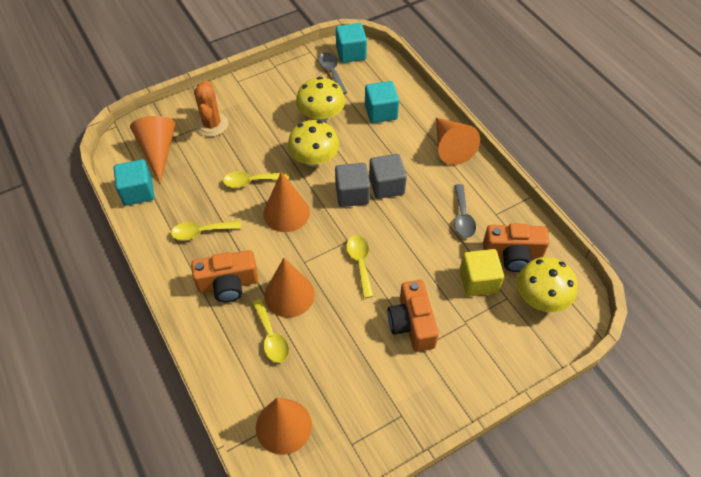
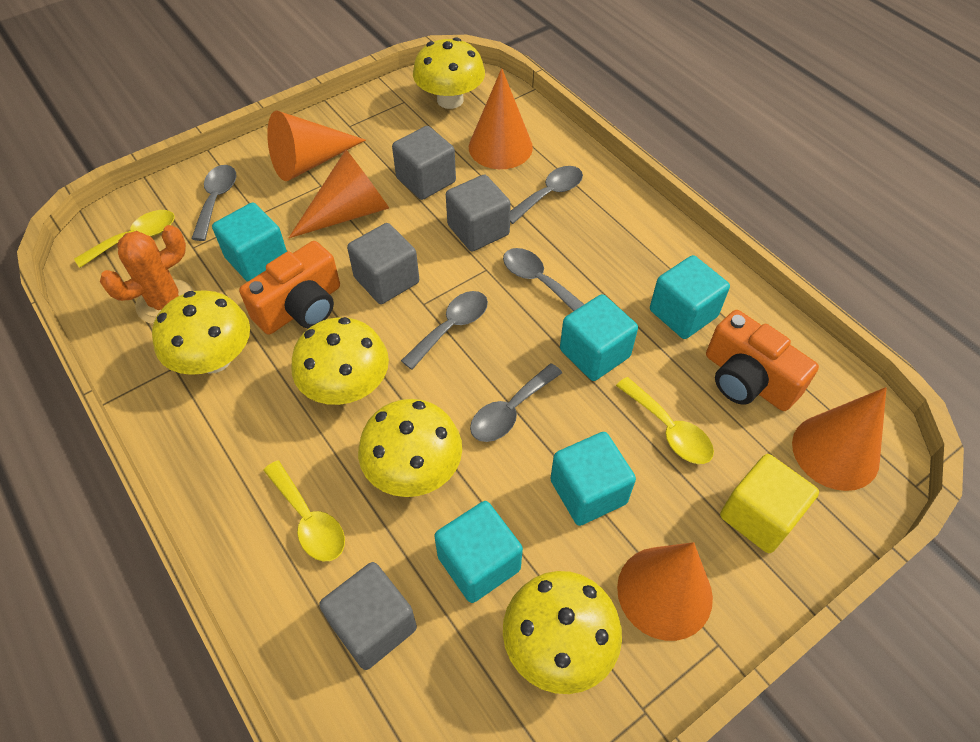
grey cube: 2 -> 4
grey spoon: 2 -> 5
orange camera: 3 -> 2
turquoise cube: 3 -> 5
yellow mushroom: 3 -> 5
yellow spoon: 4 -> 3

